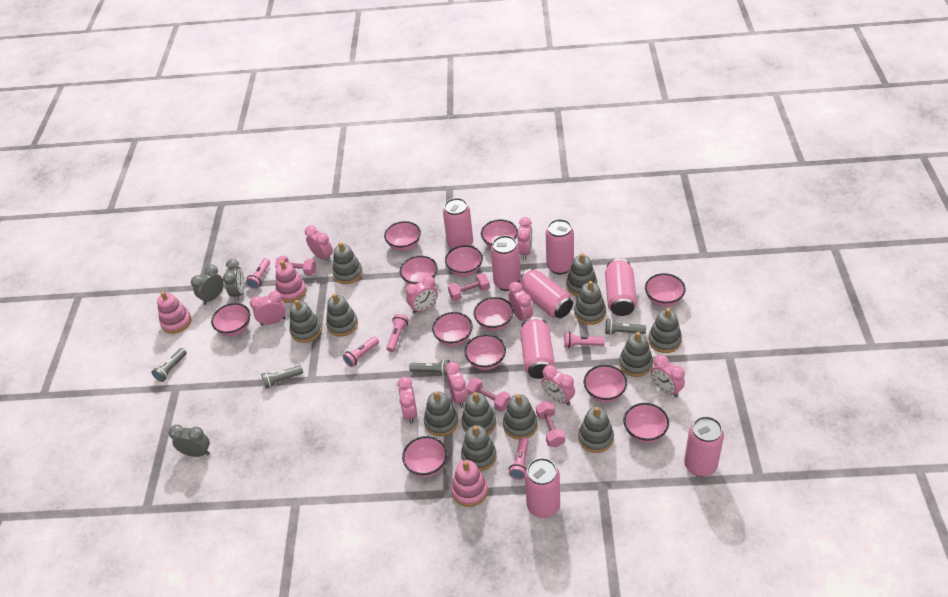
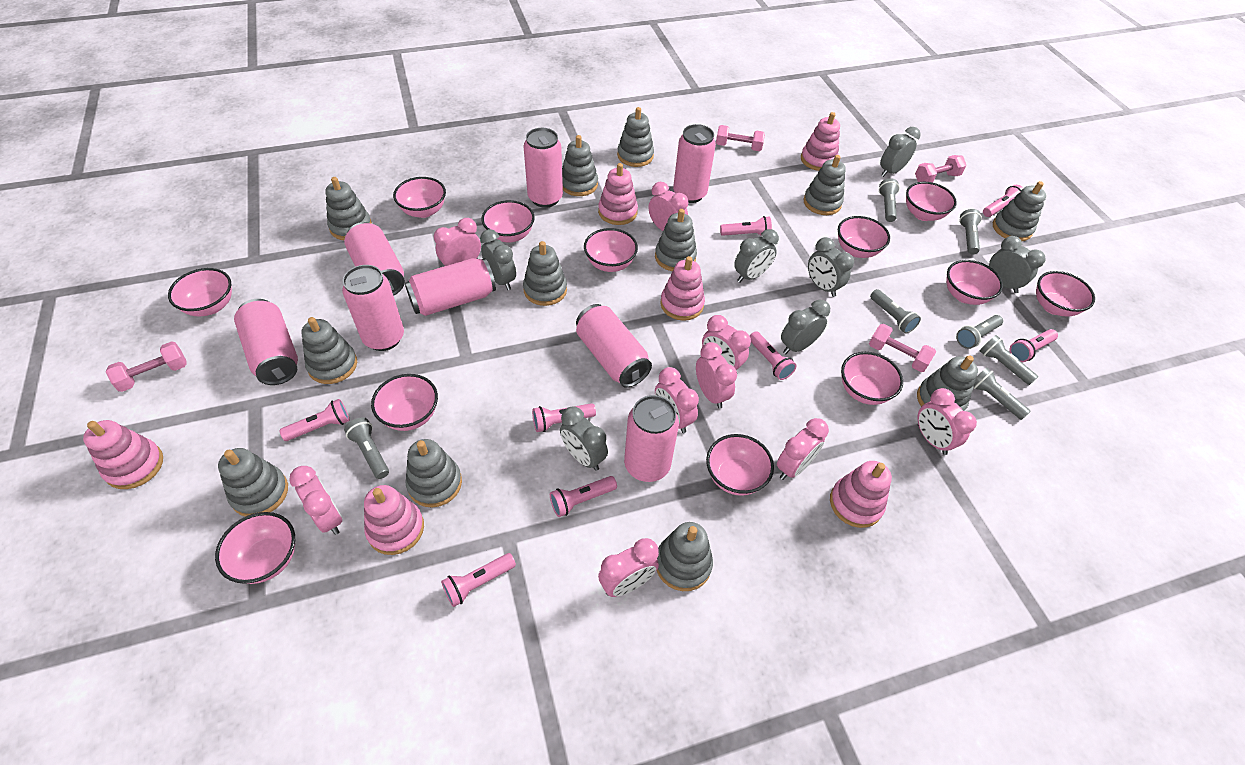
grey clock: 3 -> 7
grey flashlight: 4 -> 7
pink flashlight: 5 -> 8
pink stacking toy: 3 -> 6

